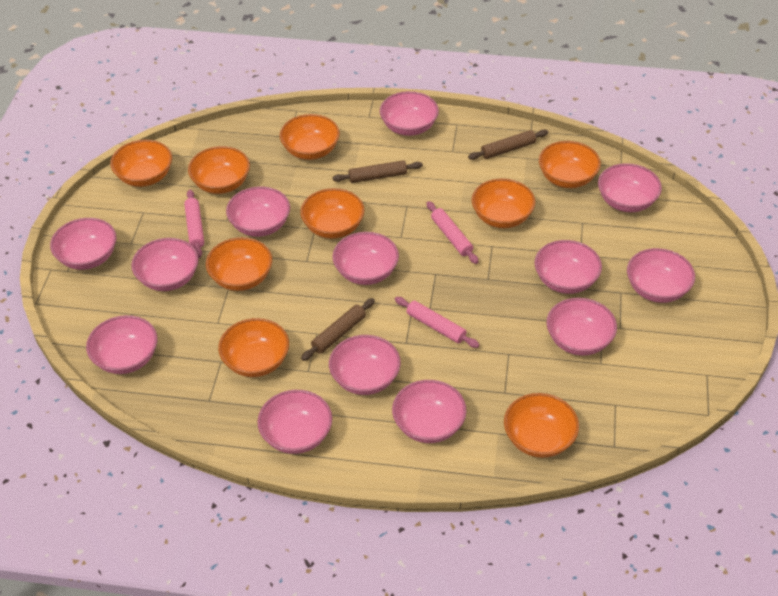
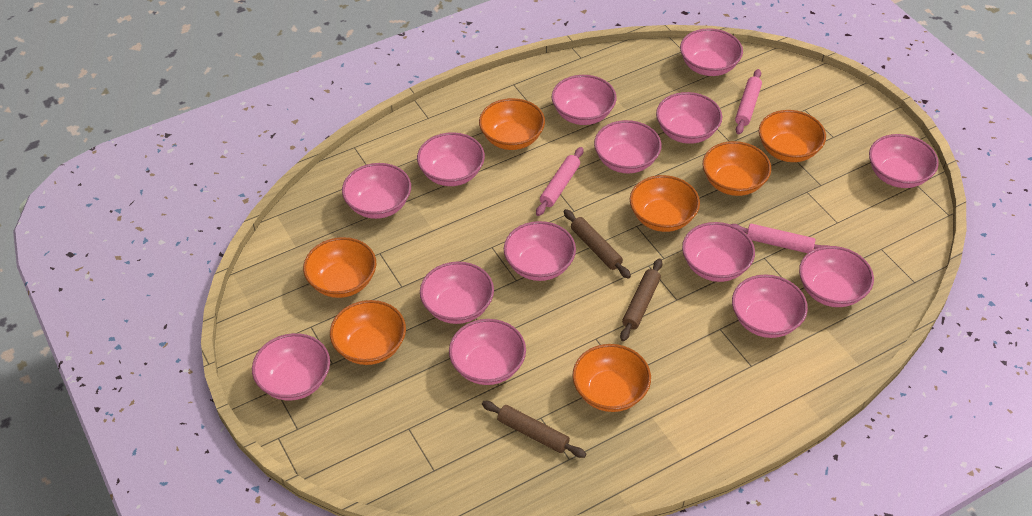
orange bowl: 9 -> 7
pink bowl: 13 -> 14

